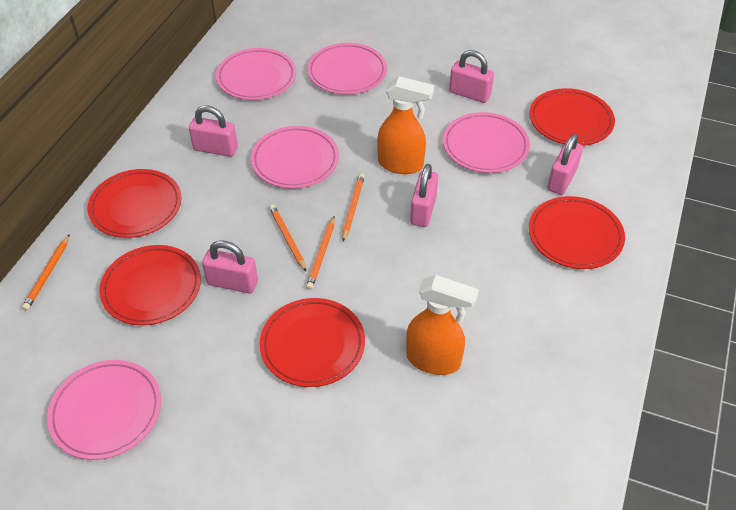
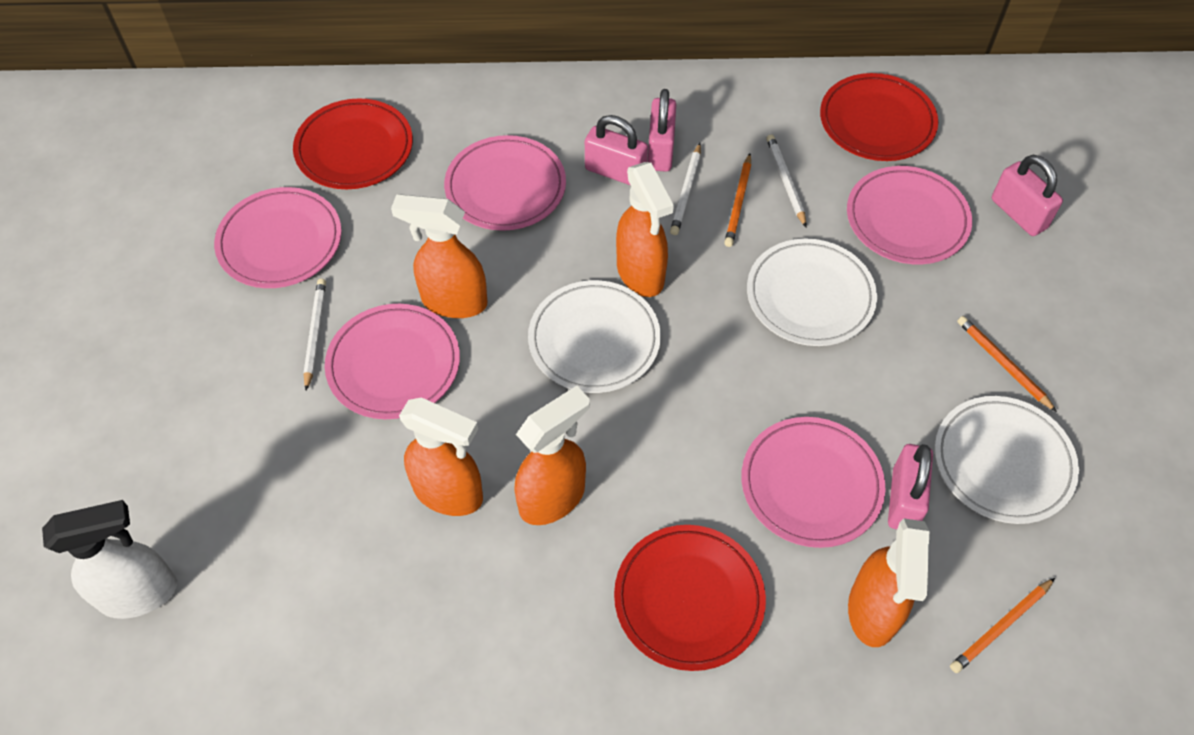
orange pencil: 4 -> 3
orange spray bottle: 2 -> 5
pink padlock: 5 -> 4
red plate: 5 -> 3
white pencil: 0 -> 3
white plate: 0 -> 3
white spray bottle: 0 -> 1

